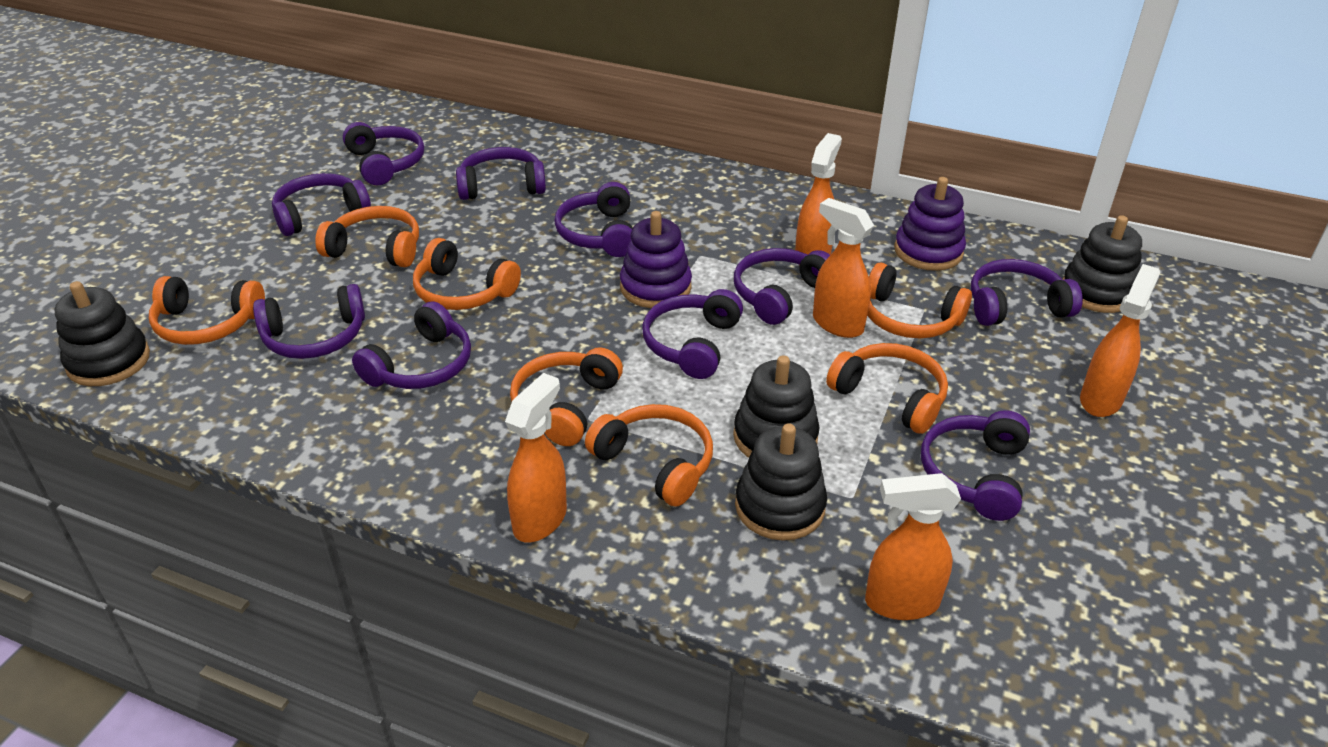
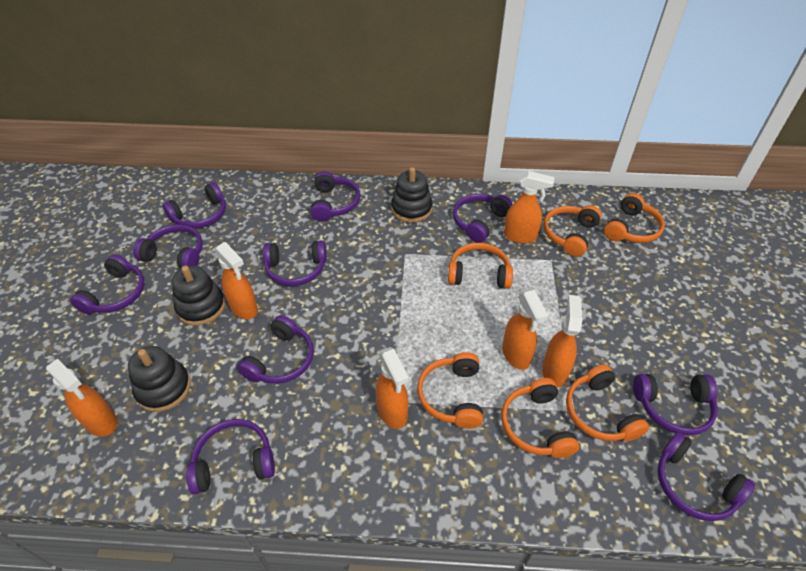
black stacking toy: 4 -> 3
orange headphones: 7 -> 6
orange spray bottle: 5 -> 6
purple stacking toy: 2 -> 0

